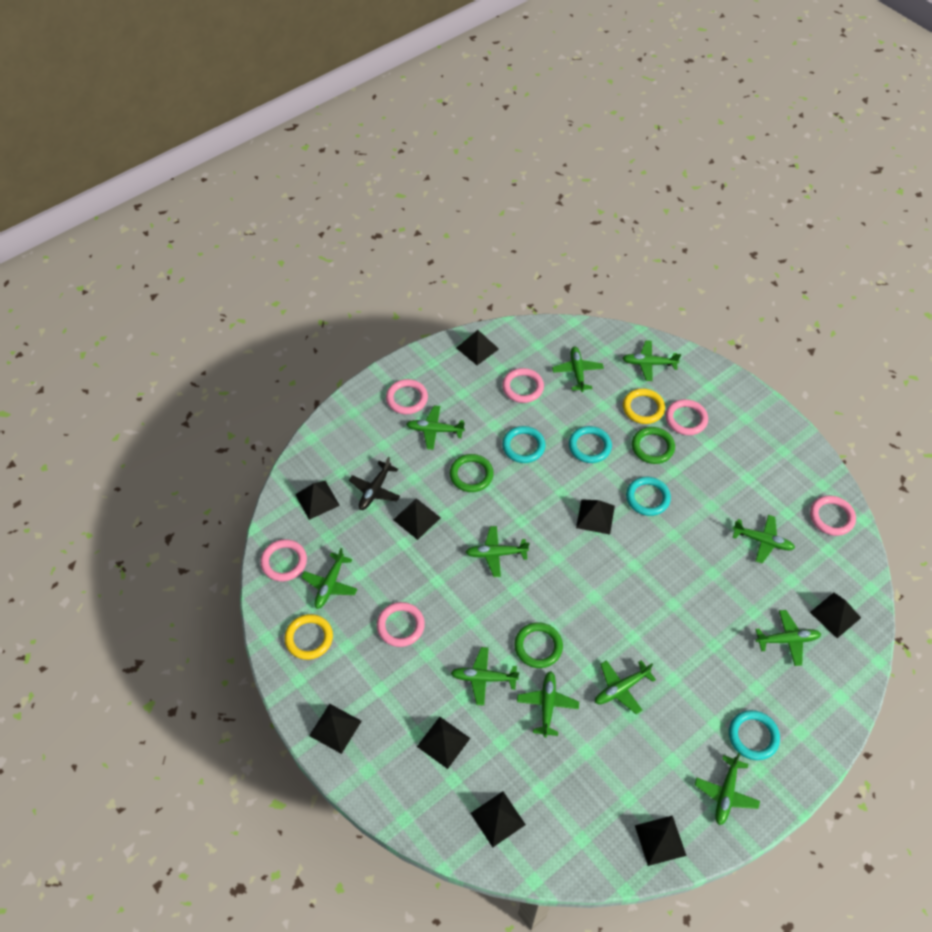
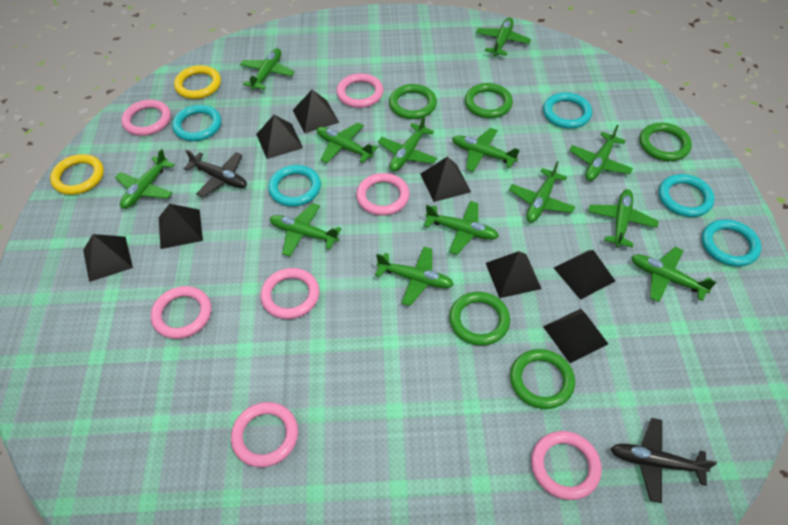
black plane: 1 -> 2
black pyramid: 9 -> 8
green plane: 11 -> 13
green ring: 3 -> 5
pink ring: 6 -> 7
turquoise ring: 4 -> 5

